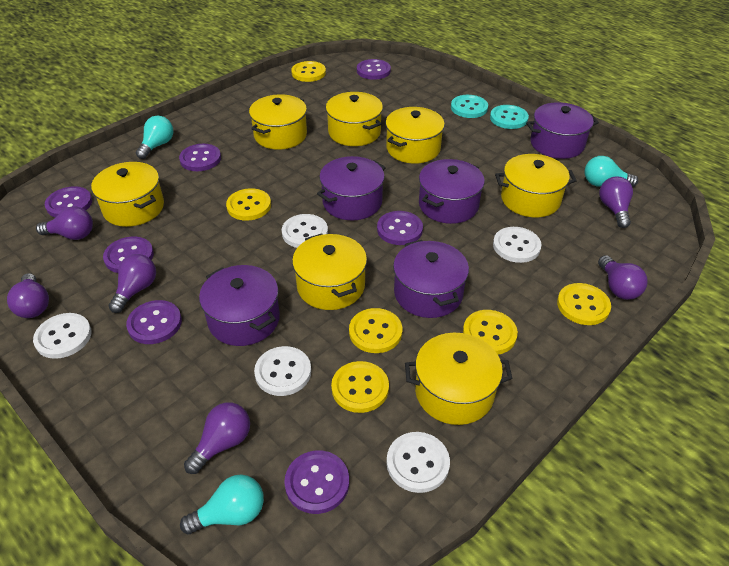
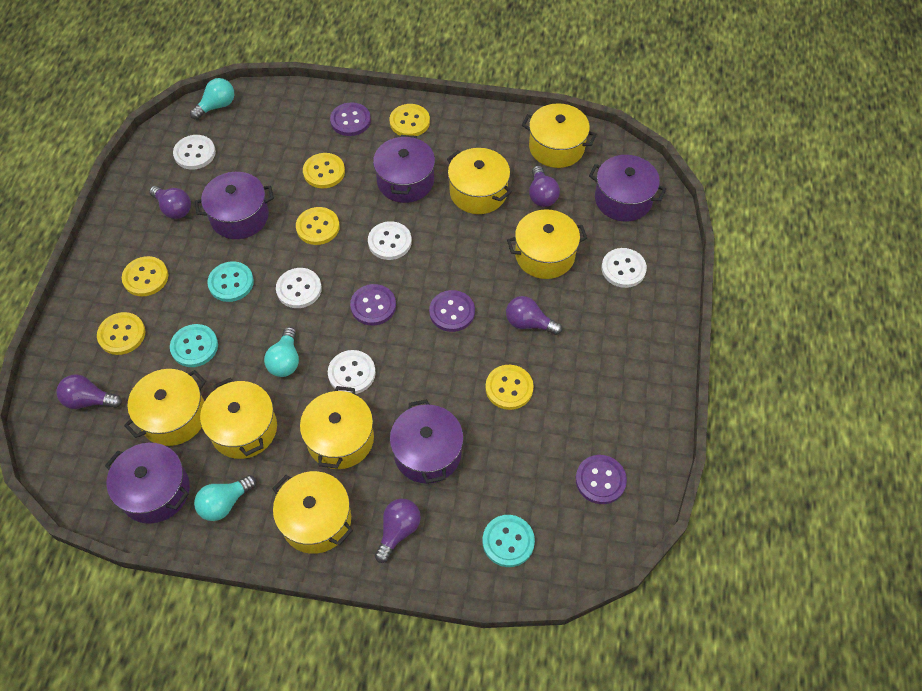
purple button: 7 -> 4
purple light bulb: 6 -> 5
turquoise button: 2 -> 3

